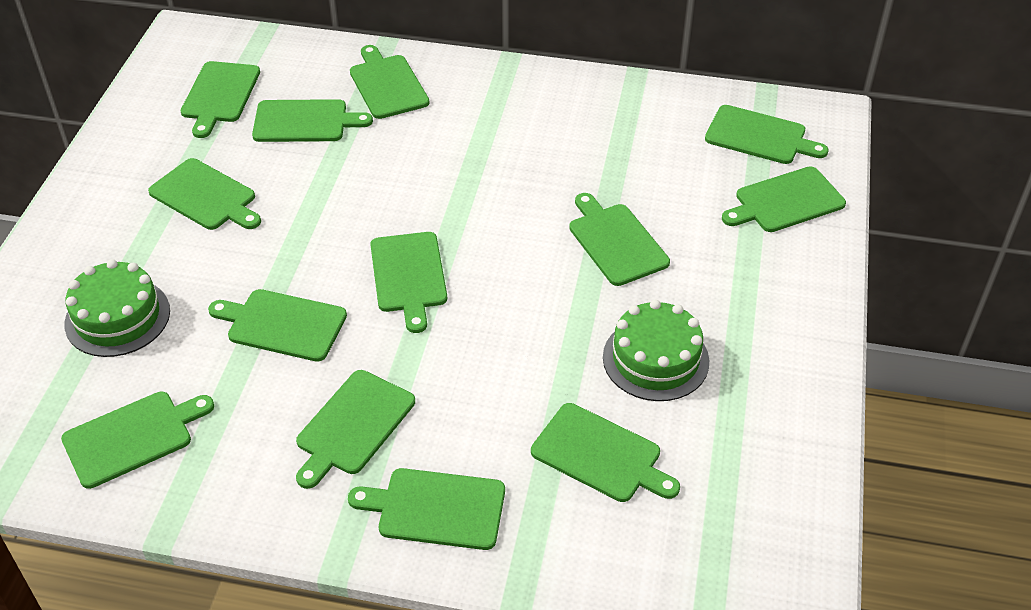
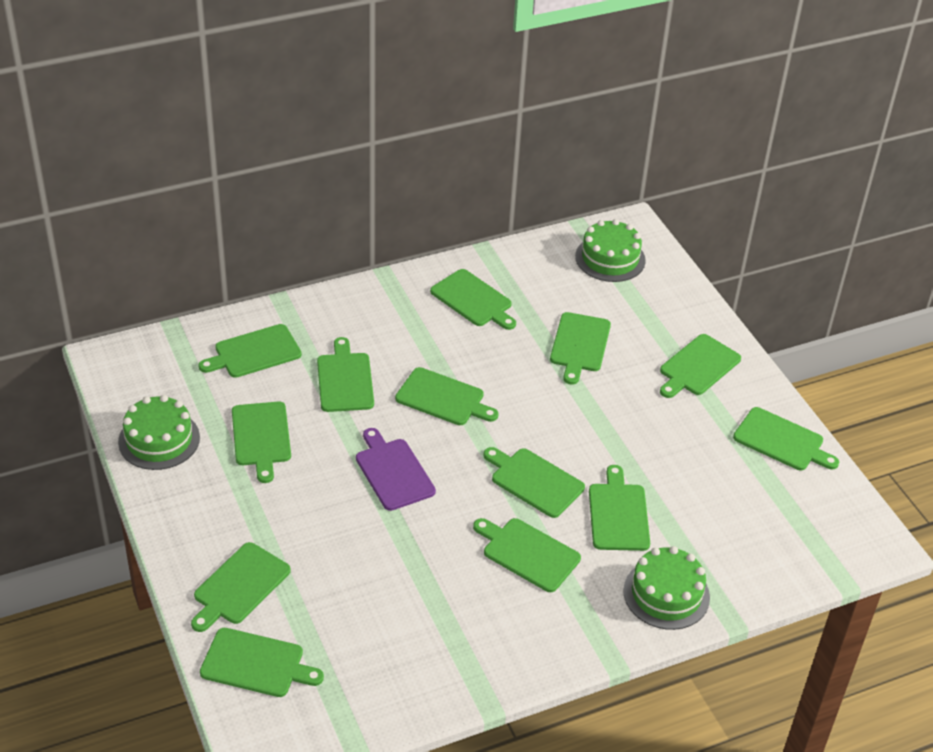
green cake: 2 -> 3
purple cutting board: 0 -> 1

